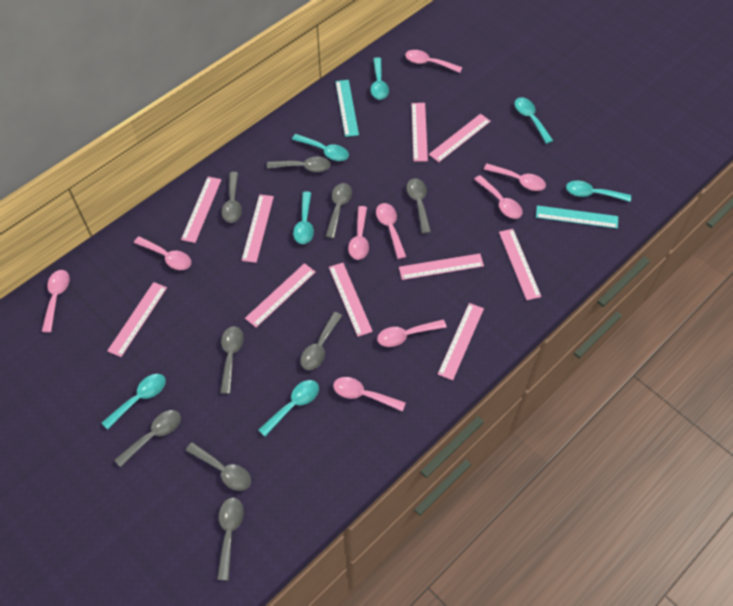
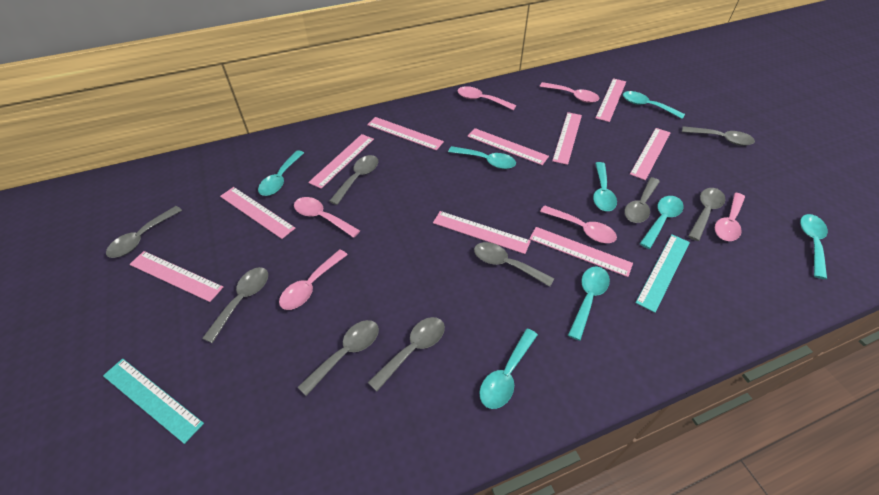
pink spoon: 9 -> 6
turquoise spoon: 7 -> 8

